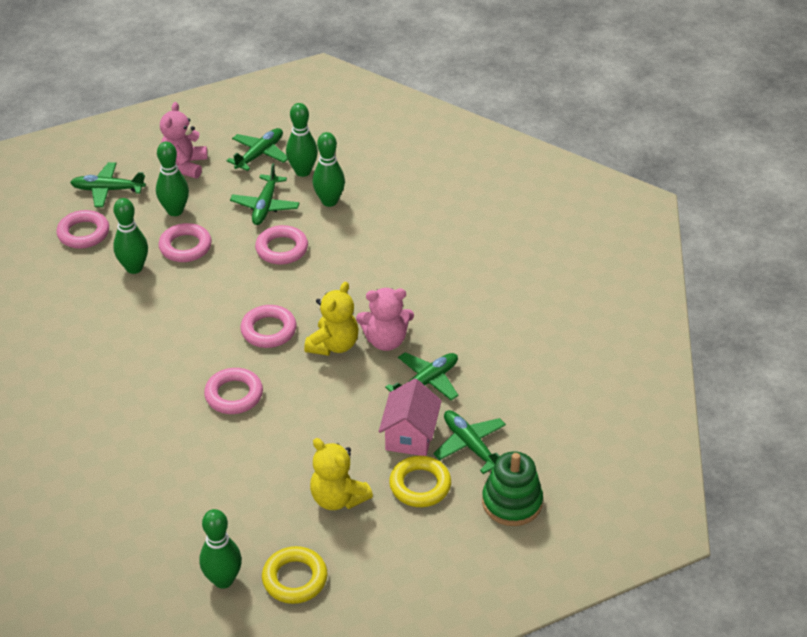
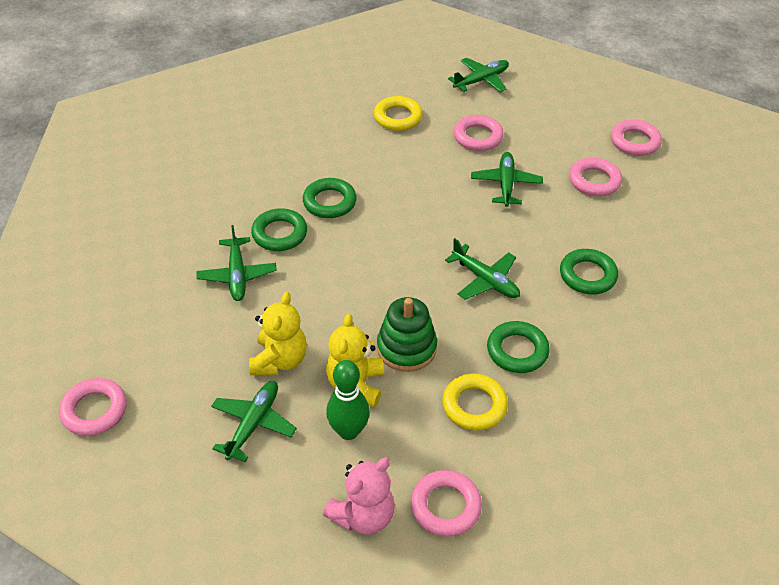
green bowling pin: 5 -> 1
green ring: 0 -> 4
pink house: 1 -> 0
pink teddy bear: 2 -> 1

